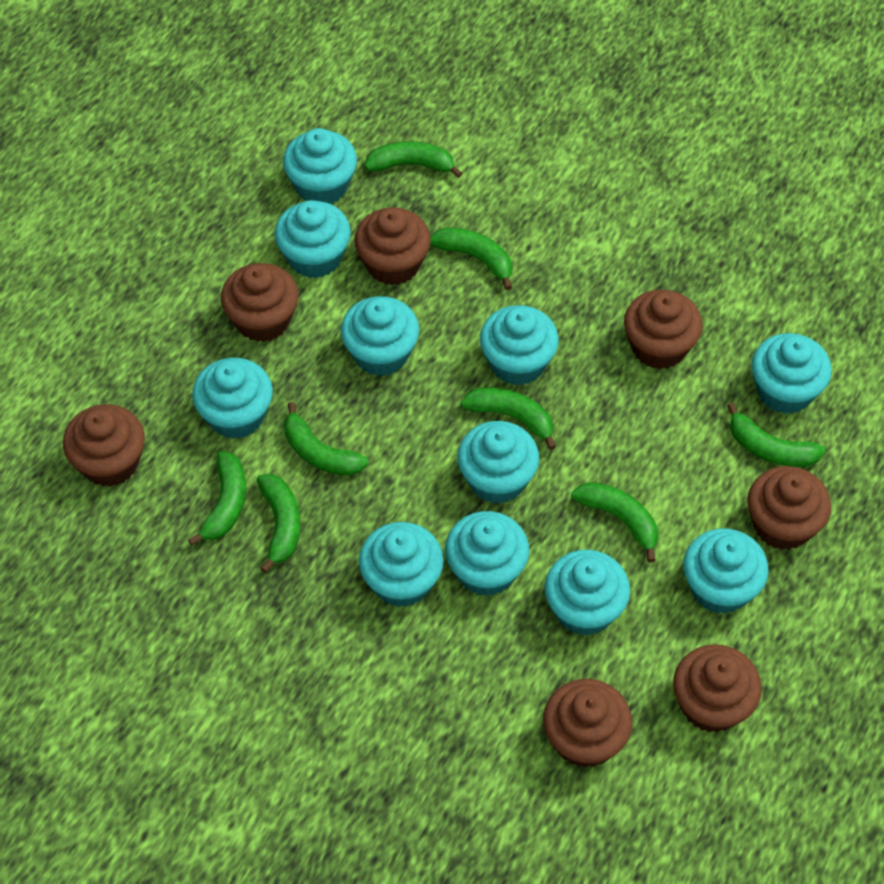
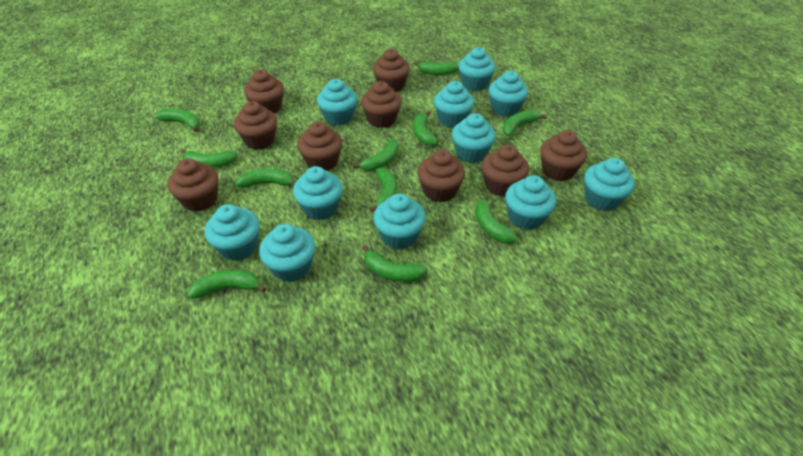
brown cupcake: 7 -> 9
green banana: 8 -> 11

